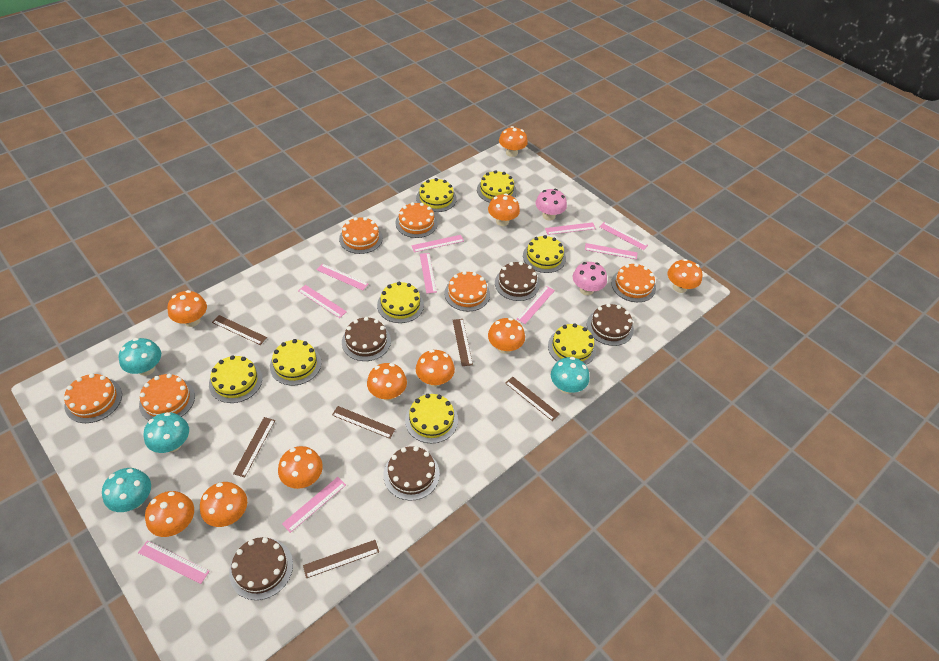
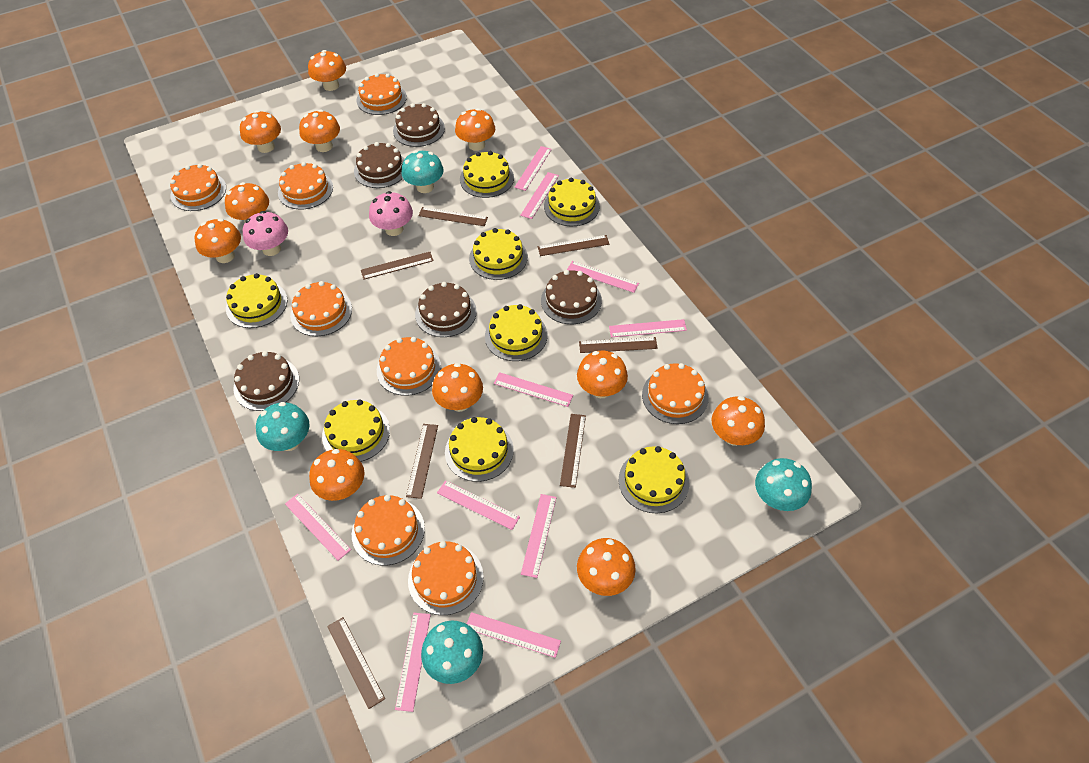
brown ruler: 6 -> 7
orange cake: 6 -> 8
orange mushroom: 10 -> 11

